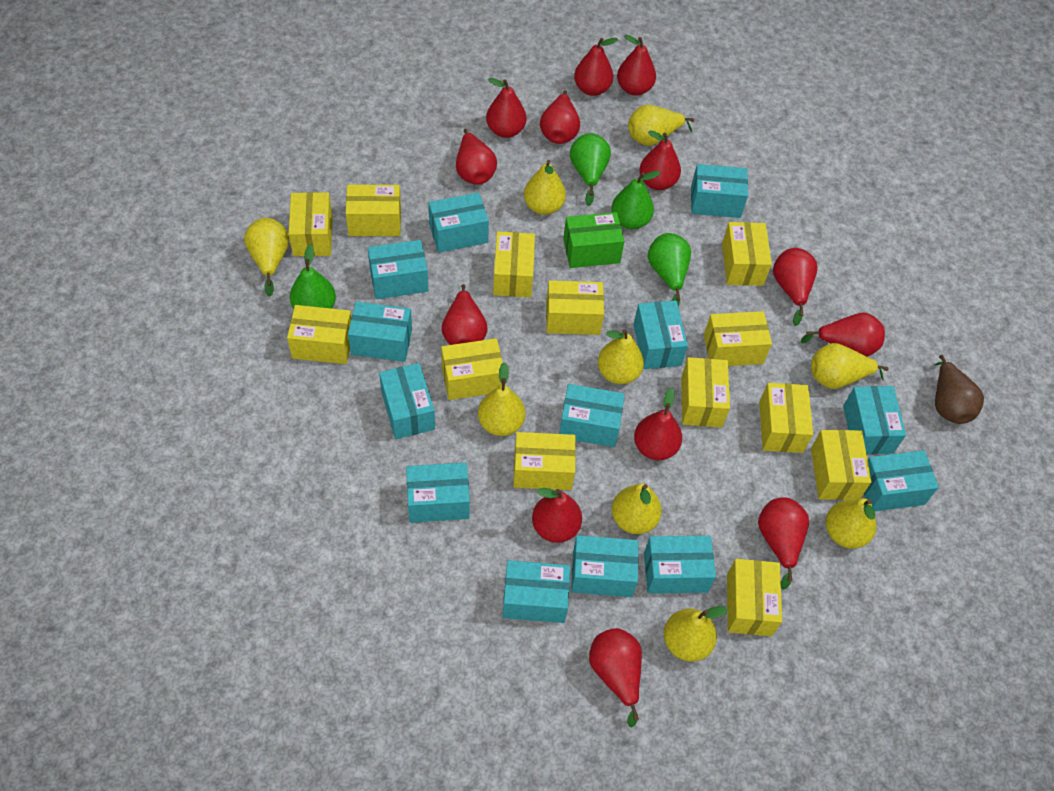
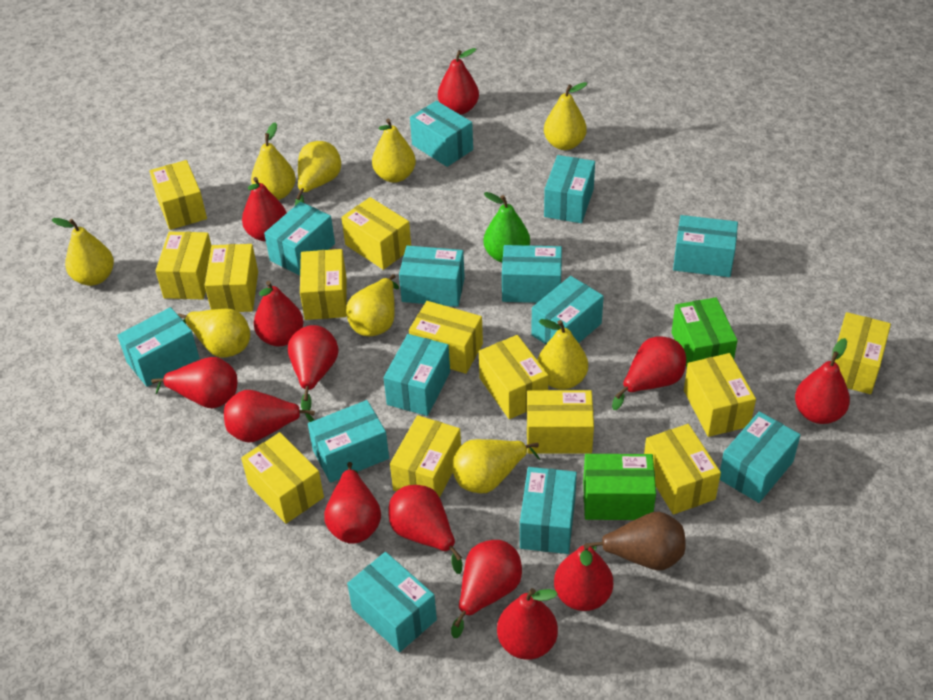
green box: 1 -> 2
green pear: 4 -> 1

